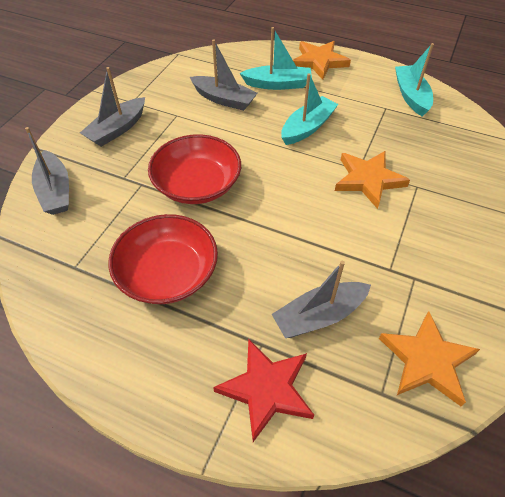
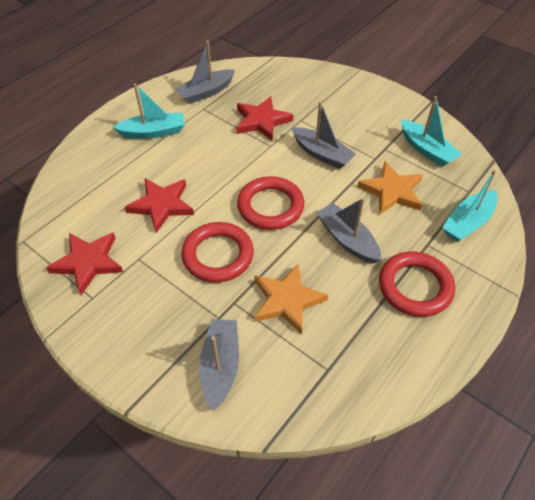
orange star: 3 -> 2
red bowl: 2 -> 0
red ring: 0 -> 3
red star: 1 -> 3

